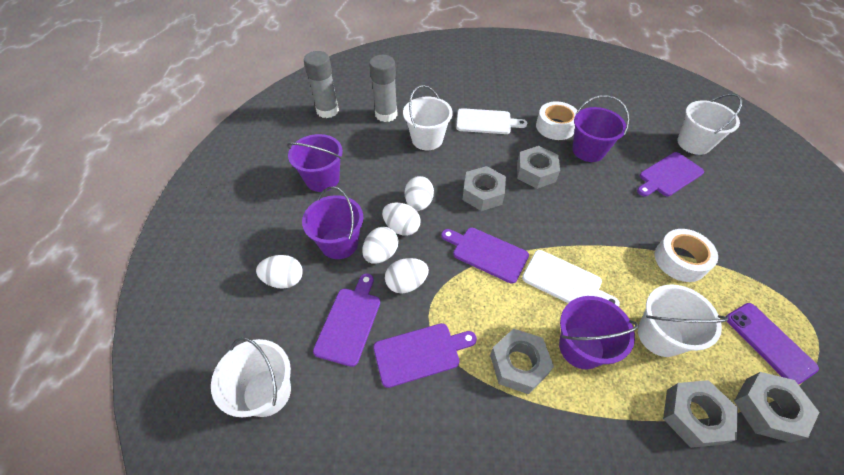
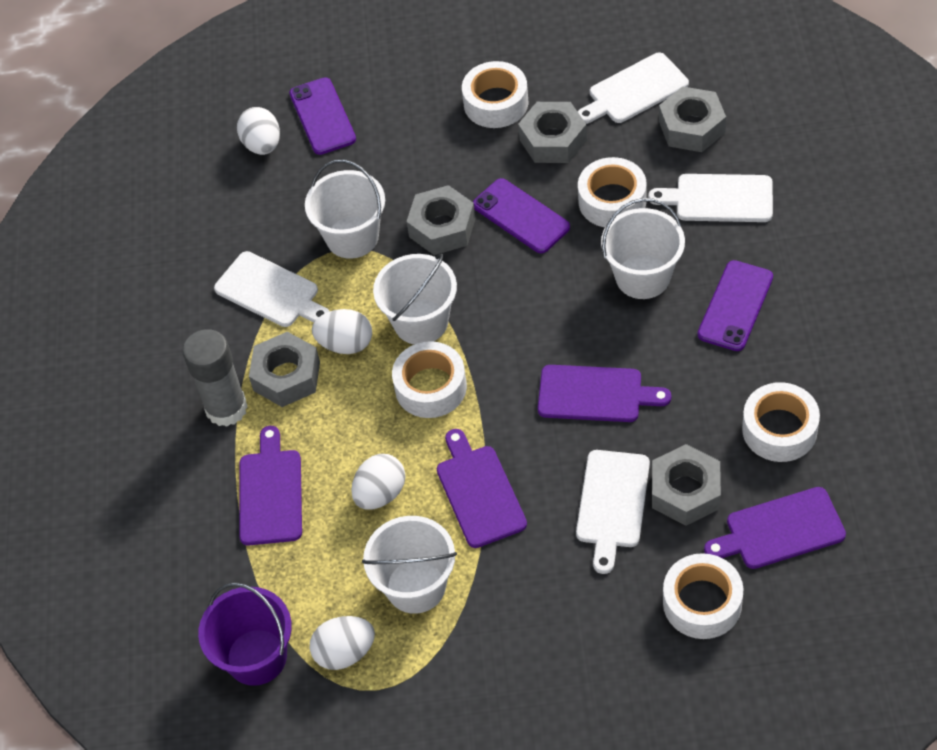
grey glue stick: 2 -> 1
purple bucket: 4 -> 1
purple phone: 1 -> 3
white cutting board: 2 -> 4
white egg: 5 -> 4
white tape: 2 -> 5

